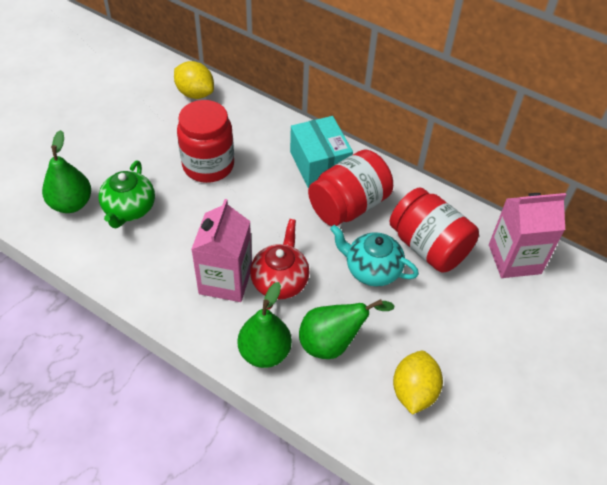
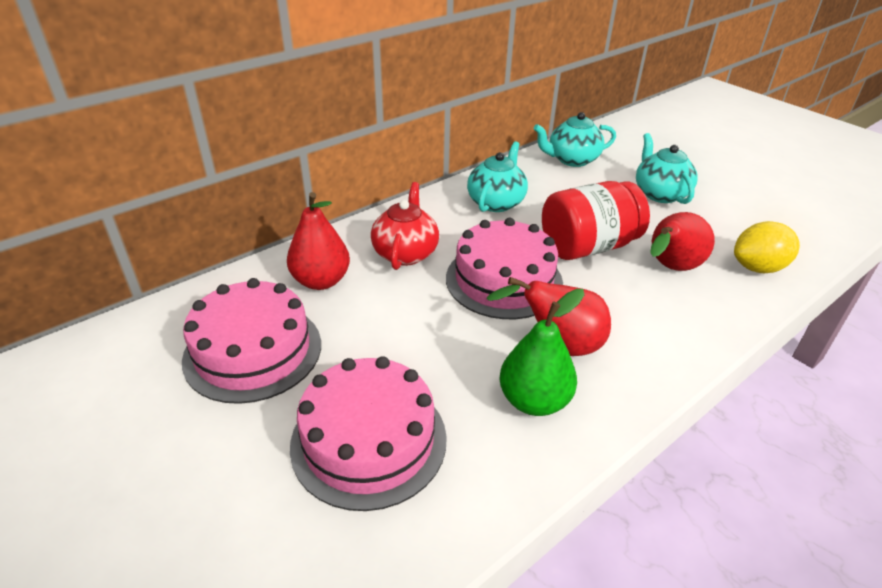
green pear: 3 -> 1
green teapot: 1 -> 0
pink cake: 0 -> 3
pink carton: 2 -> 0
red jar: 3 -> 1
red pear: 0 -> 3
turquoise box: 1 -> 0
turquoise teapot: 1 -> 3
yellow lemon: 2 -> 1

